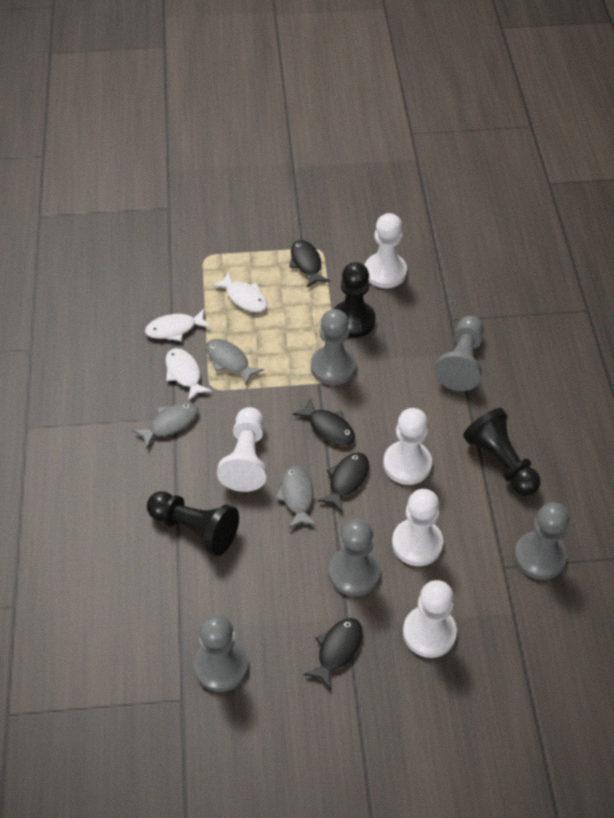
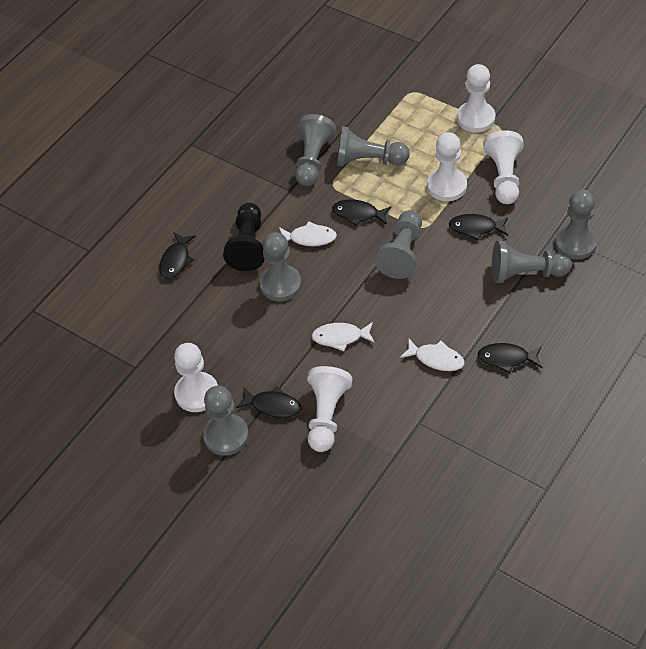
black fish: 4 -> 5
black pawn: 3 -> 1
grey fish: 3 -> 0
grey pawn: 5 -> 7

